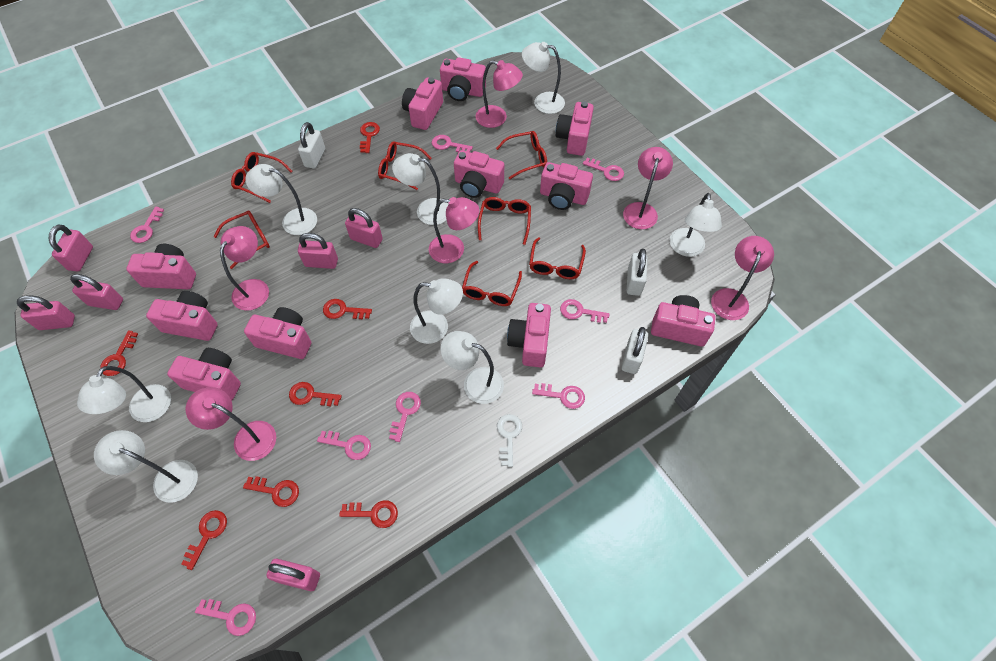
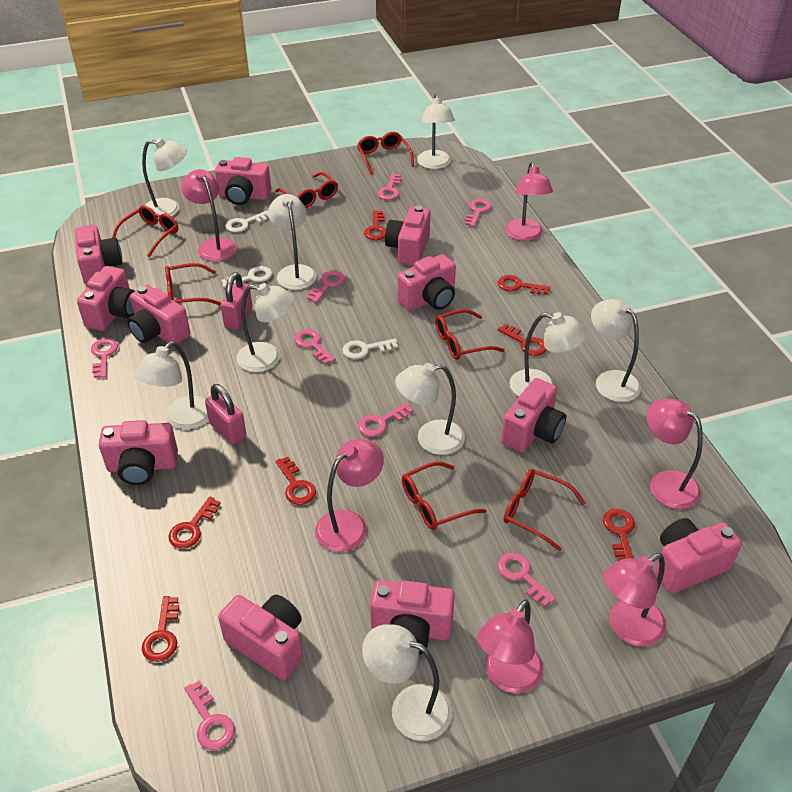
pink padlock: 6 -> 2
white key: 1 -> 3
white lamp: 8 -> 9
white padlock: 3 -> 0

